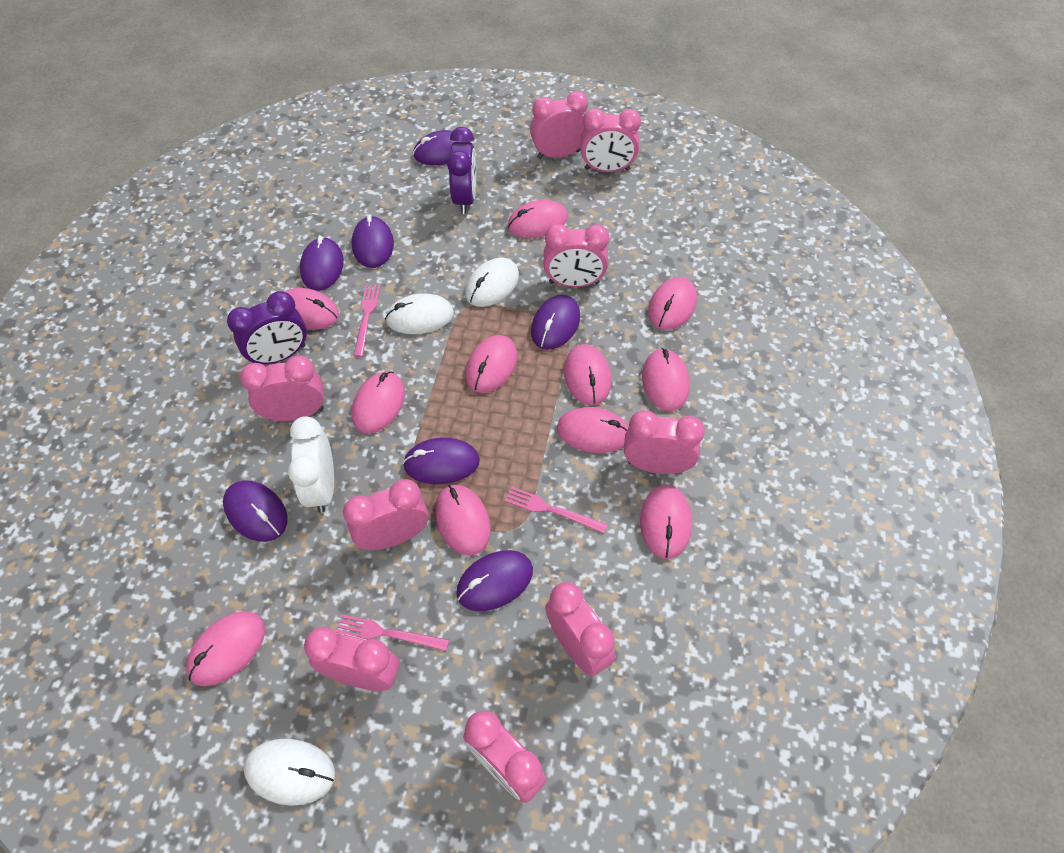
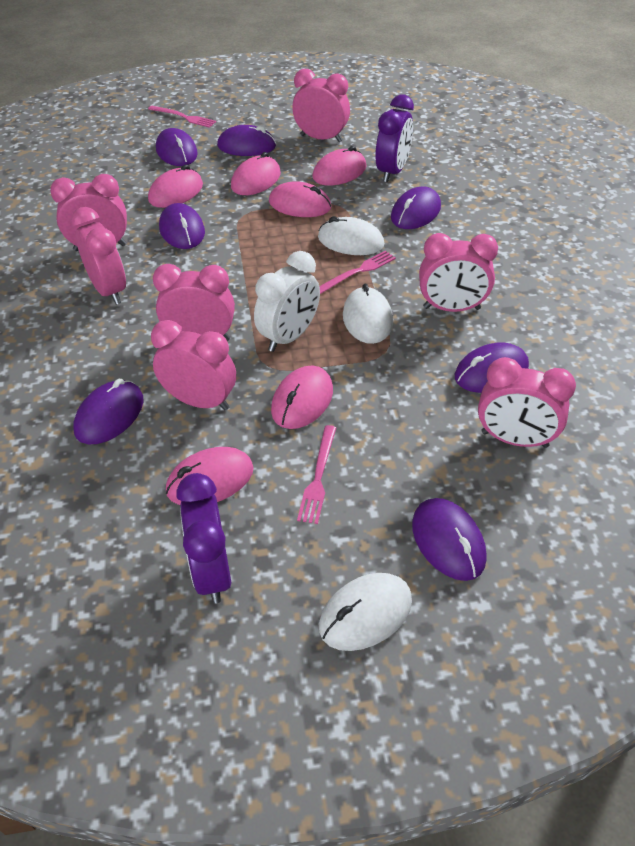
pink clock: 9 -> 7
pink mouse: 11 -> 6

